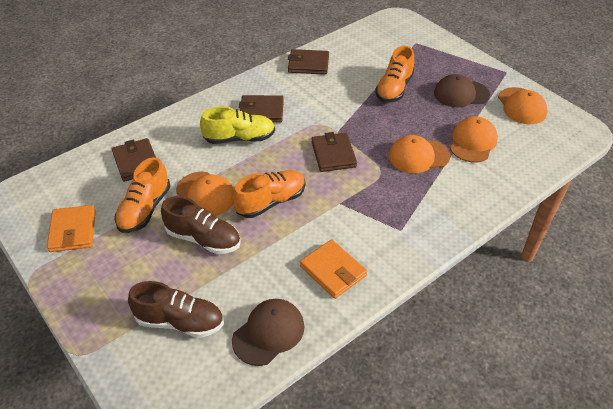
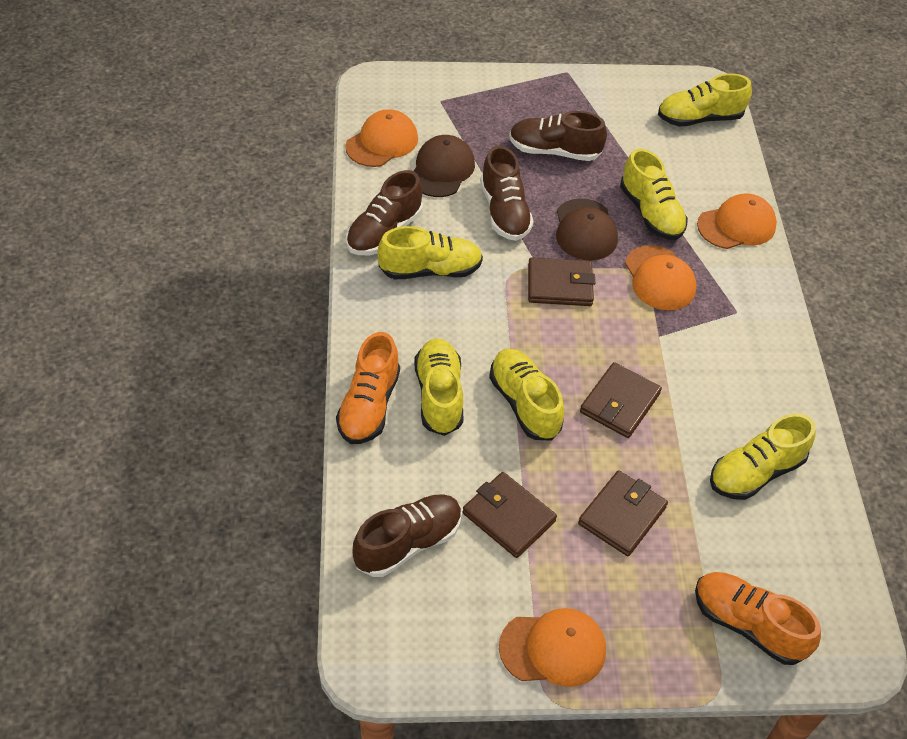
brown shoe: 2 -> 4
orange shoe: 3 -> 2
orange wallet: 2 -> 0
yellow shoe: 1 -> 6

